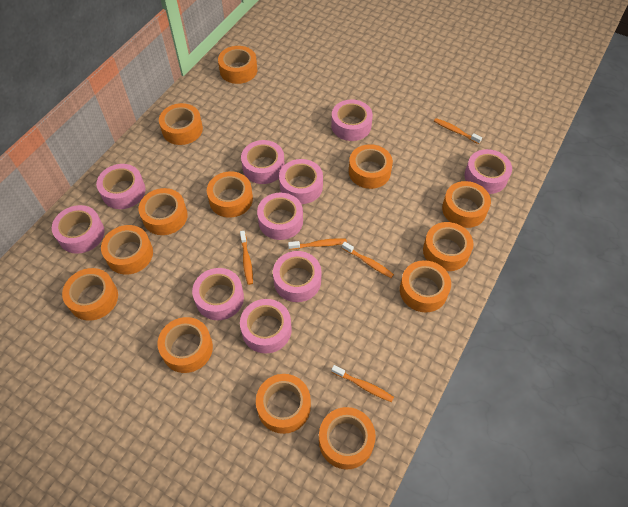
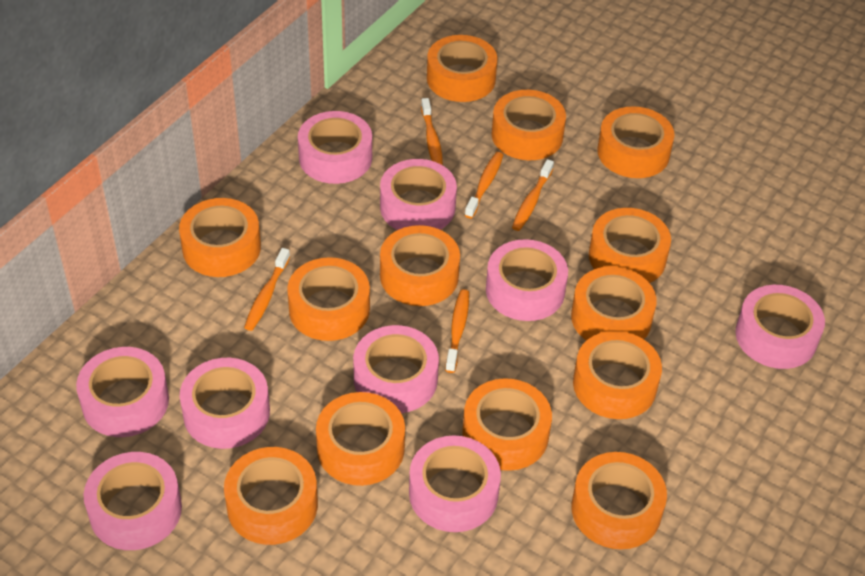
pink tape: 10 -> 9

